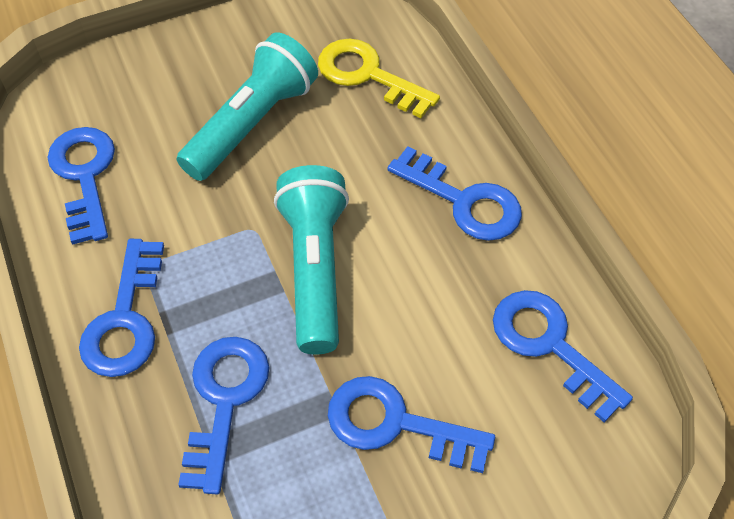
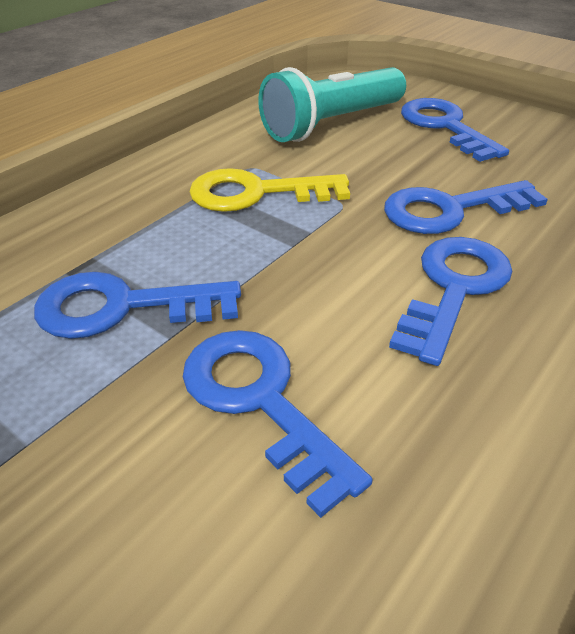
blue key: 6 -> 5
turquoise flashlight: 2 -> 1

